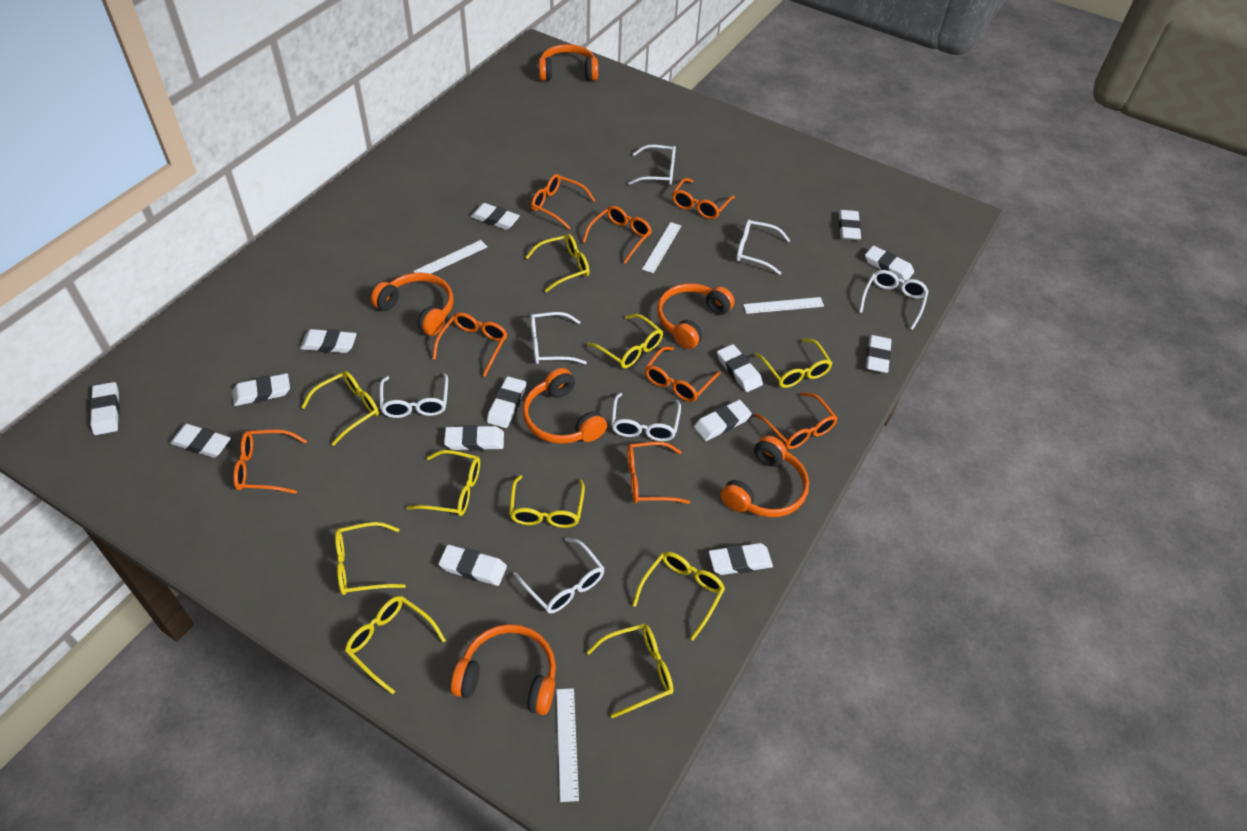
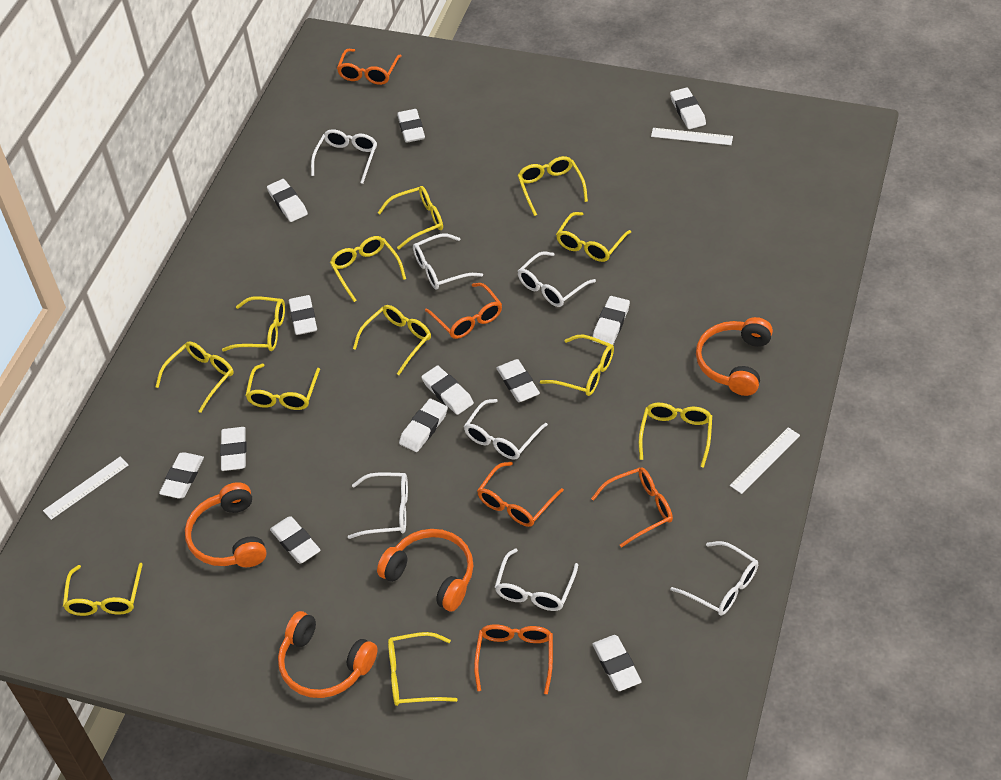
orange glasses: 8 -> 5
orange headphones: 6 -> 4
white eraser: 14 -> 12
white ruler: 4 -> 3
yellow glasses: 10 -> 12

